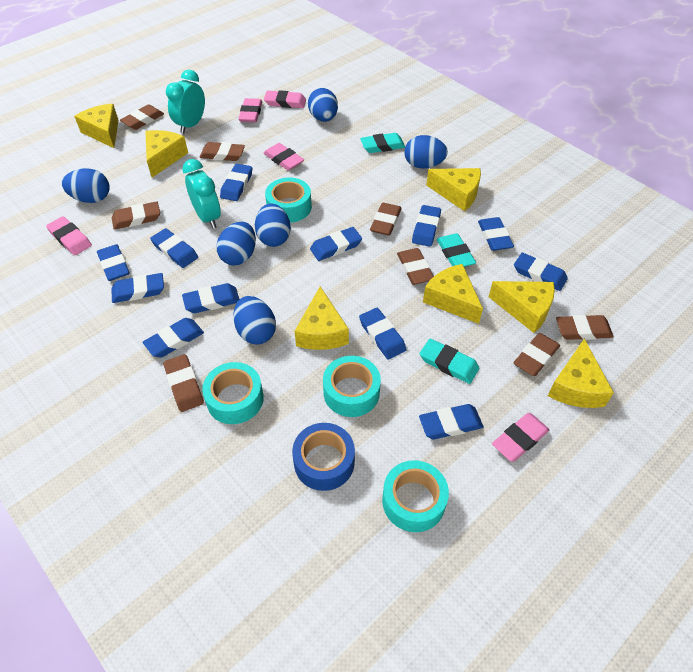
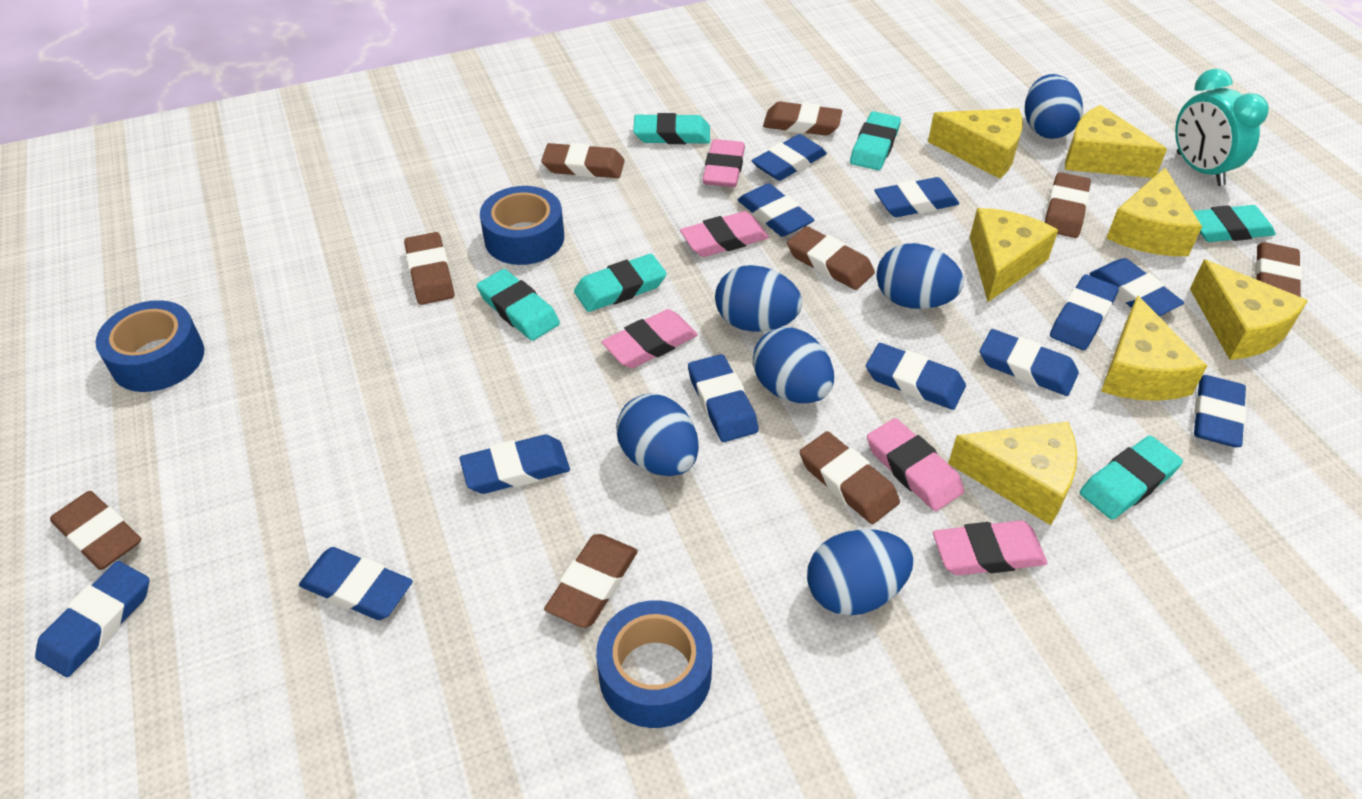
blue tape: 1 -> 3
brown eraser: 8 -> 9
turquoise clock: 2 -> 1
turquoise eraser: 3 -> 6
turquoise tape: 4 -> 0

